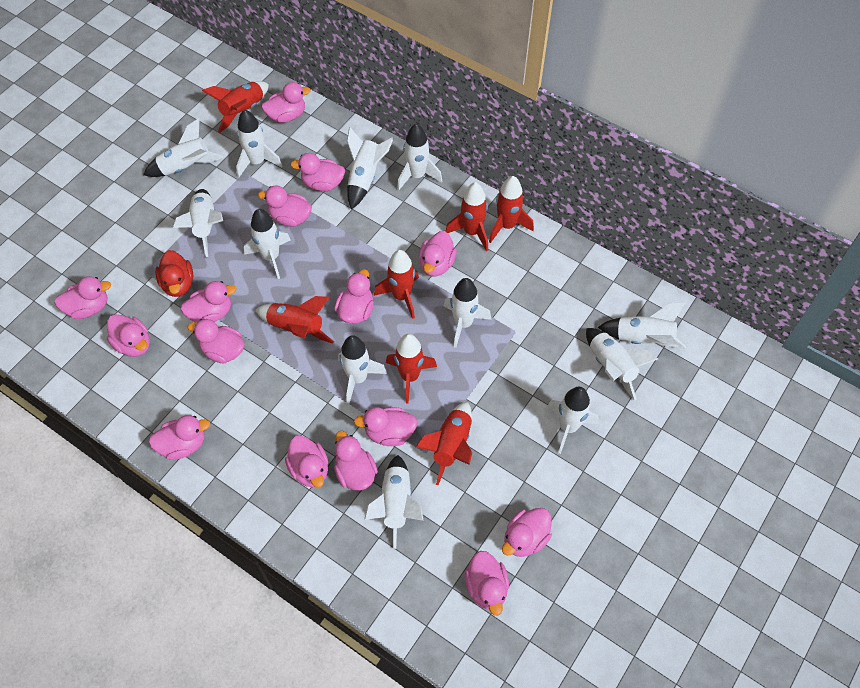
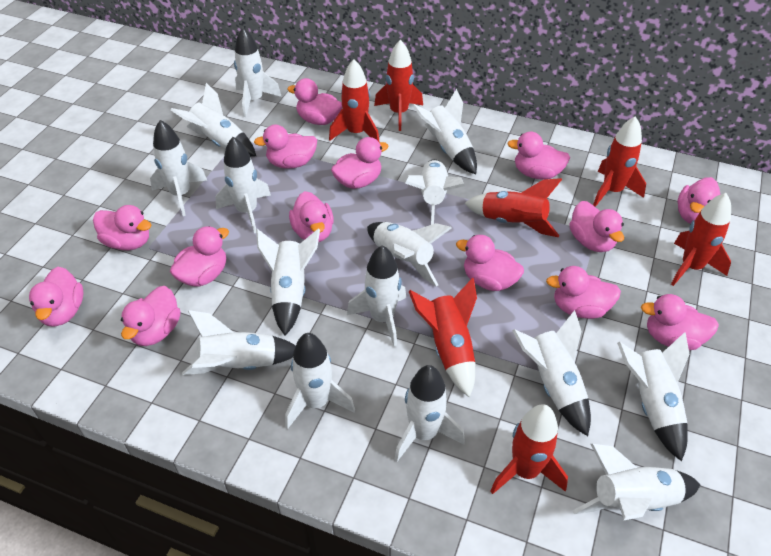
pink duck: 15 -> 14
red duck: 1 -> 0
white rocket: 12 -> 15

